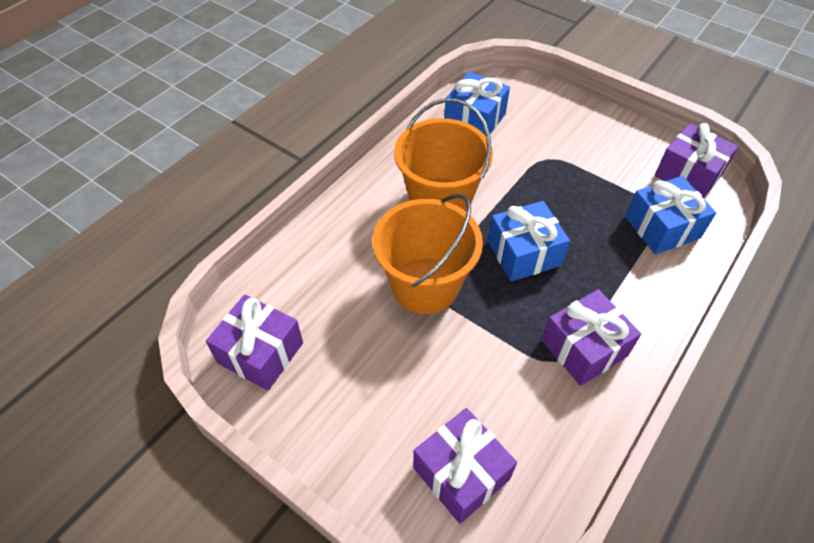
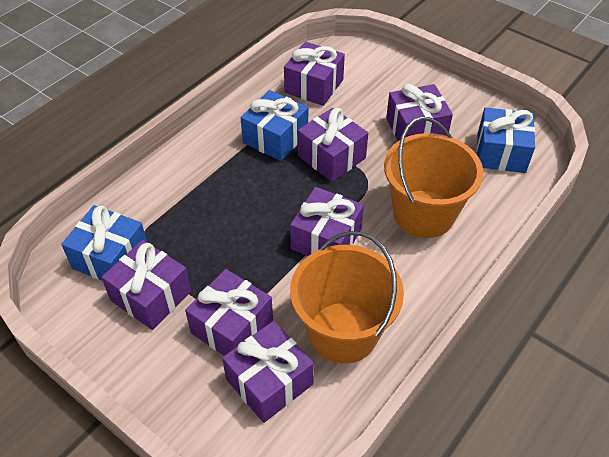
purple gift: 4 -> 7

